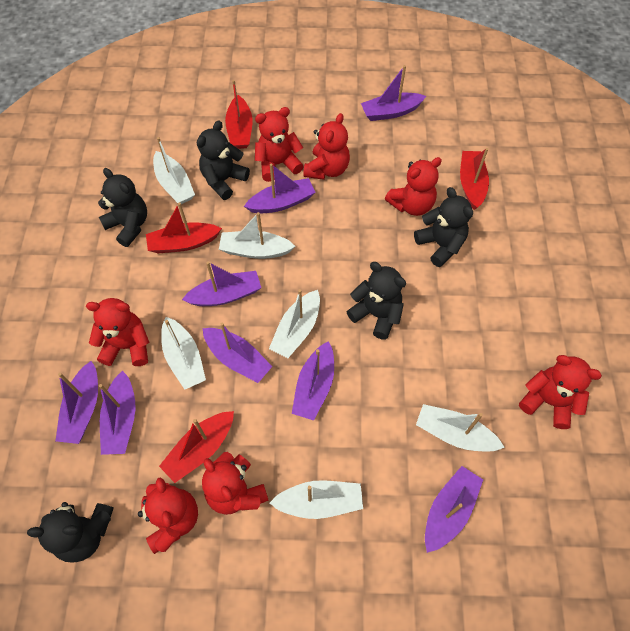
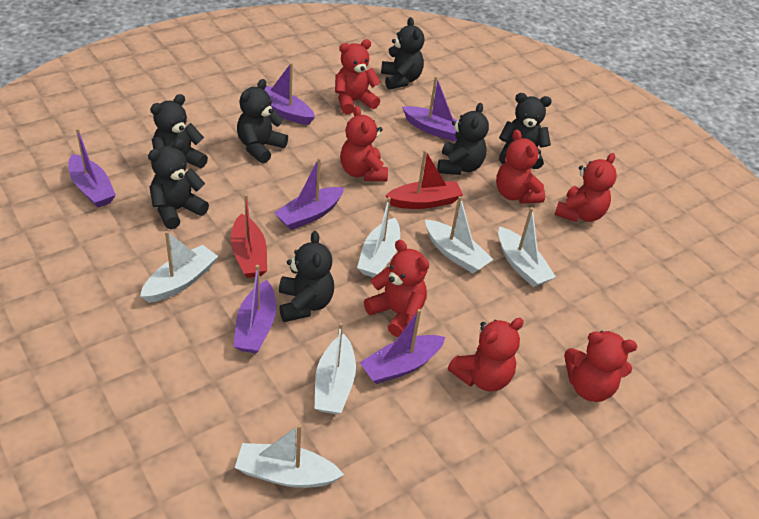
black teddy bear: 5 -> 7
purple boat: 8 -> 6
red boat: 4 -> 2

